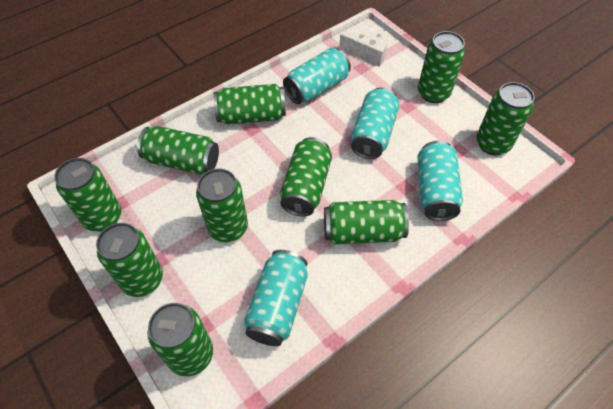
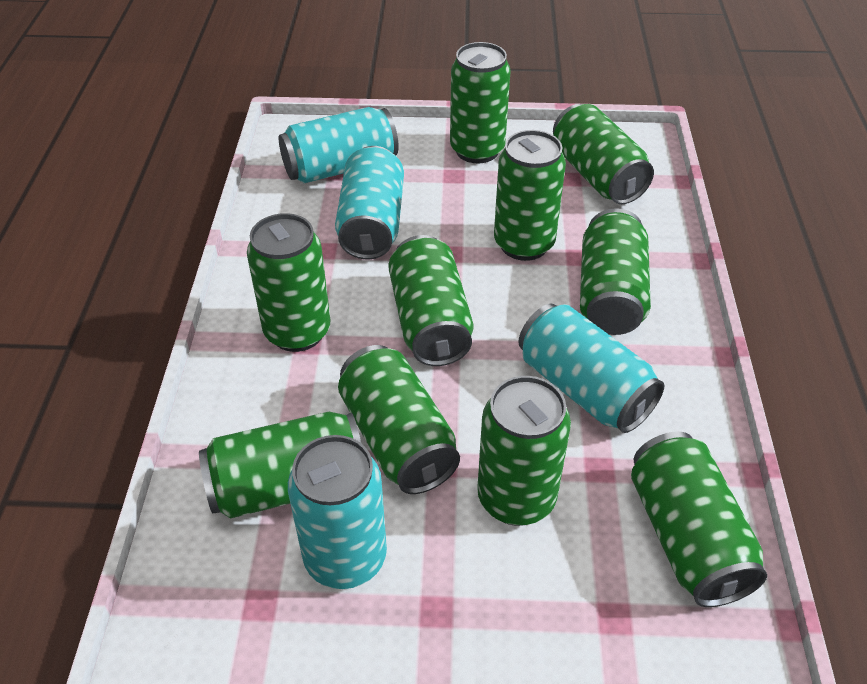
white cheese: 1 -> 0

